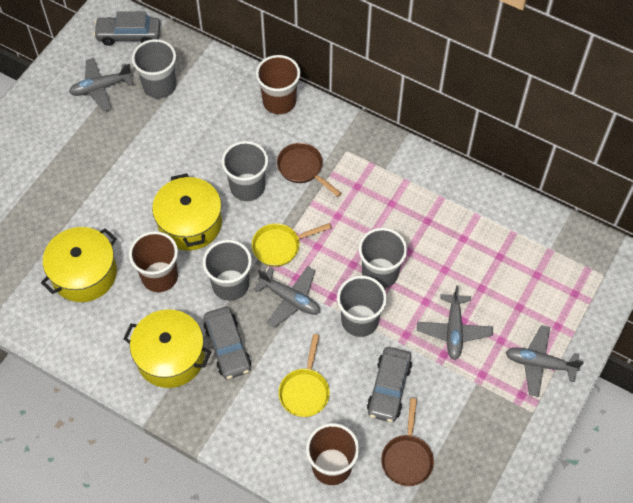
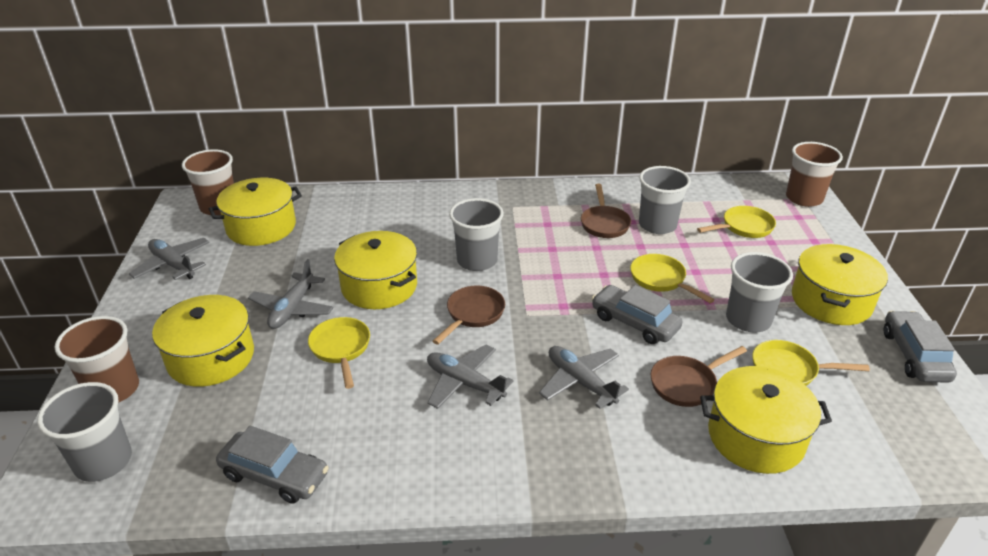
brown pan: 2 -> 3
grey cup: 5 -> 4
yellow pan: 2 -> 4
yellow pot: 3 -> 5

